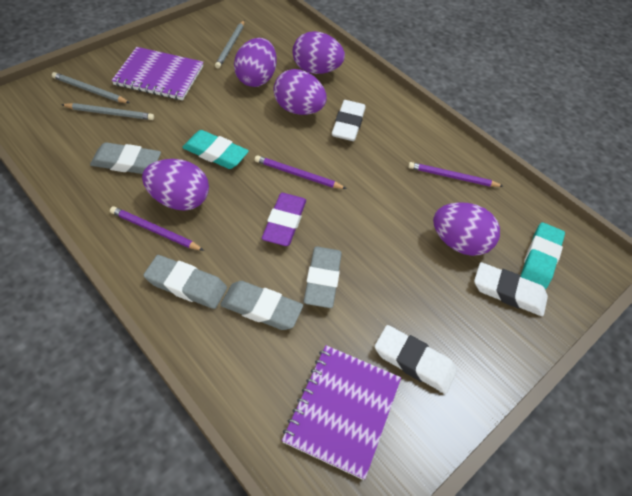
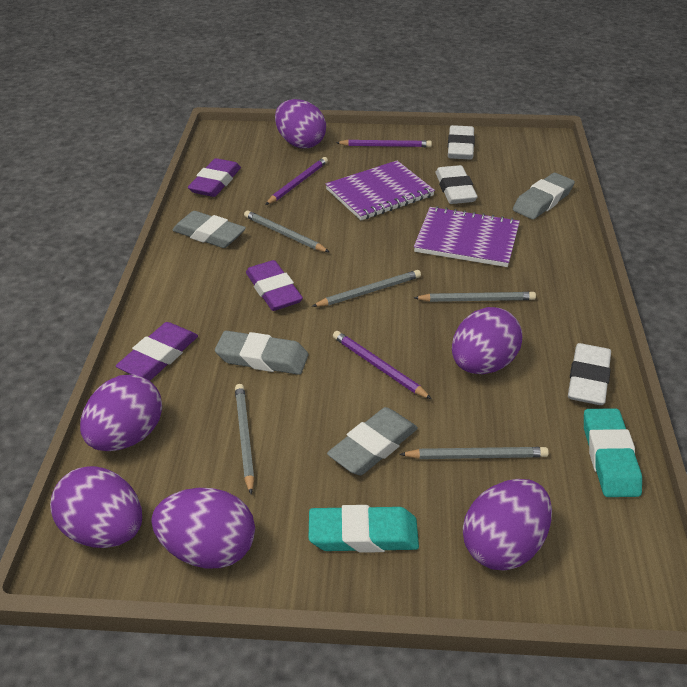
grey pencil: 3 -> 5
purple egg: 5 -> 6
purple eraser: 1 -> 3

